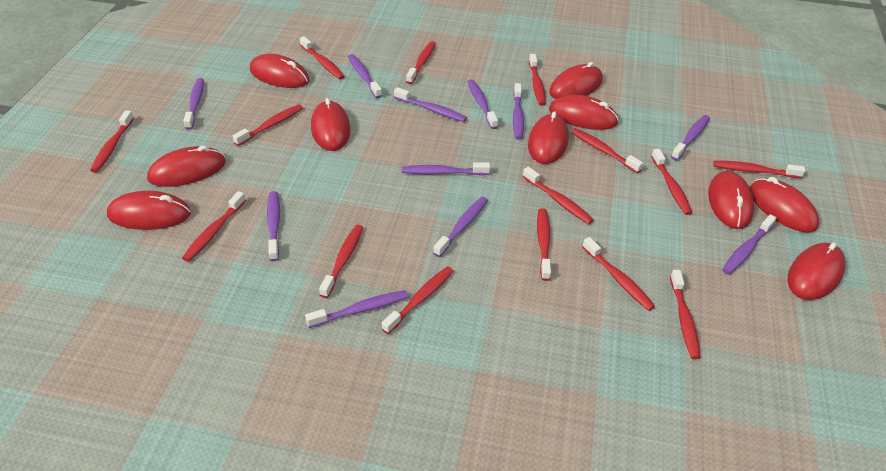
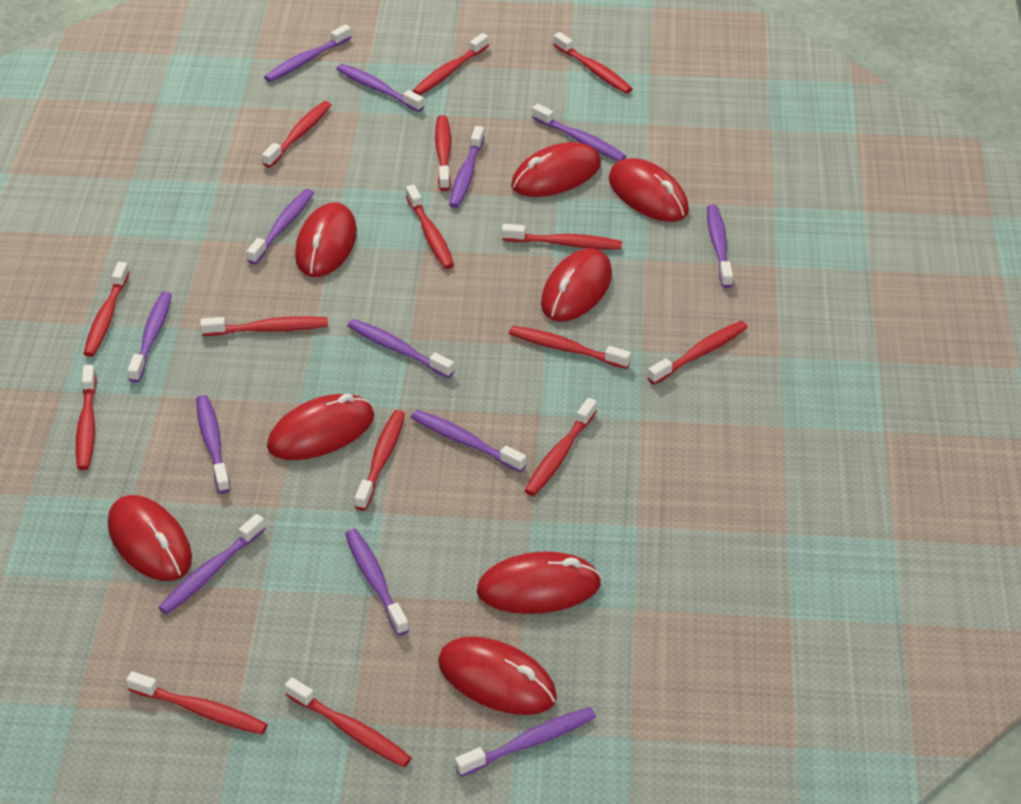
purple toothbrush: 11 -> 13
red mouse: 10 -> 8

